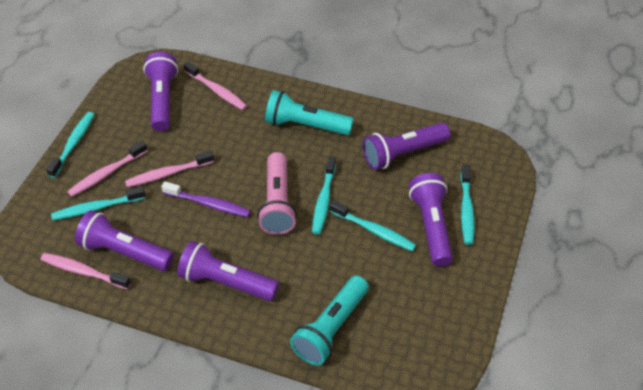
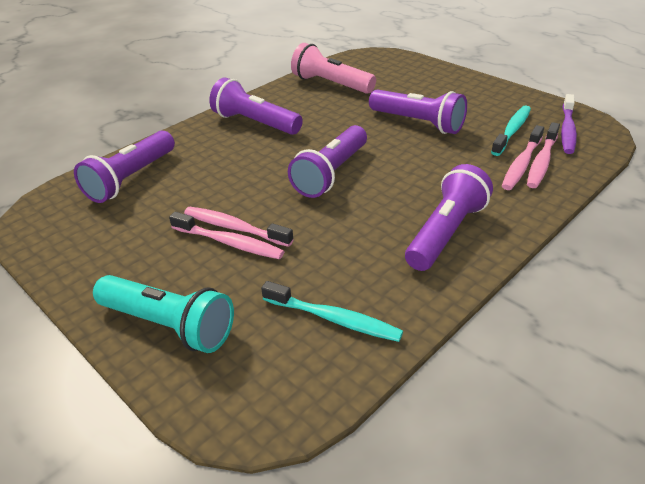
turquoise flashlight: 2 -> 1
turquoise toothbrush: 5 -> 2

